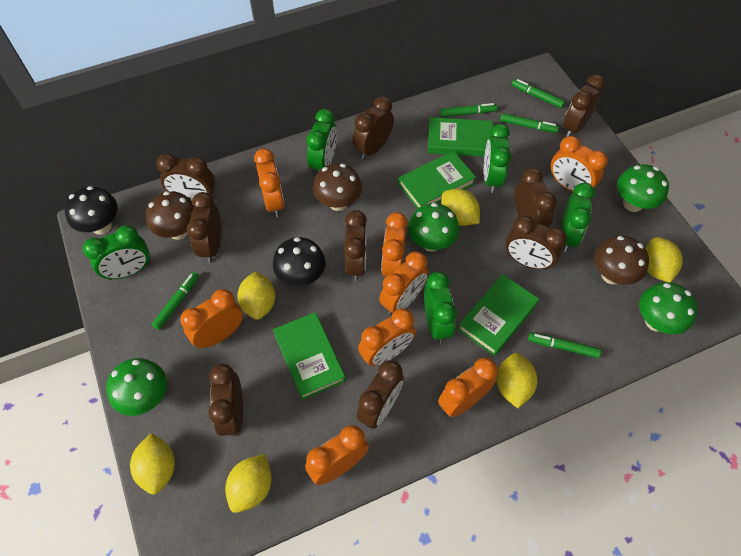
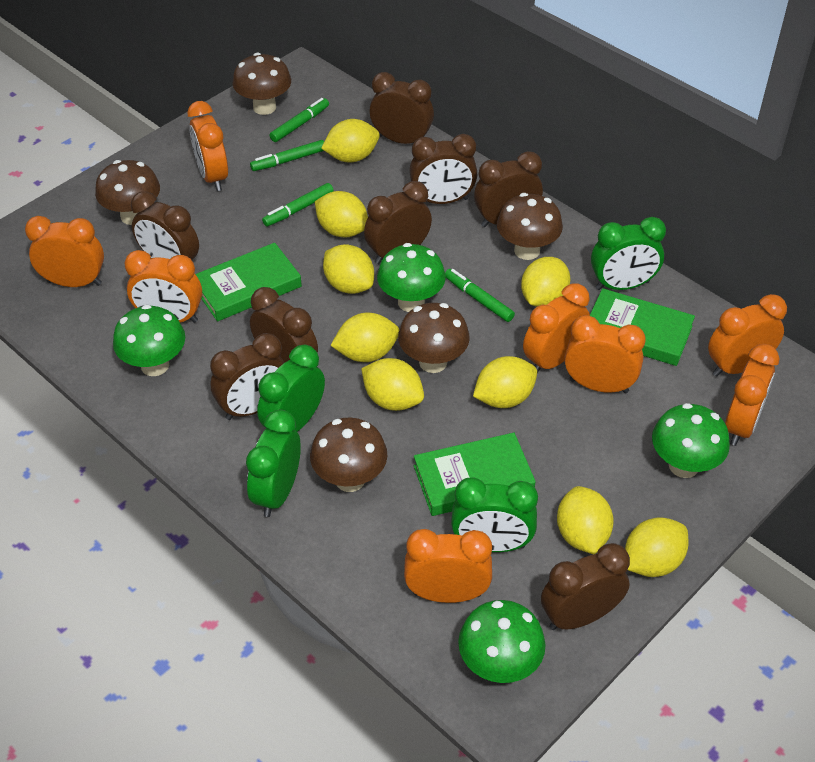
black mushroom: 2 -> 0
brown clock: 9 -> 8
brown mushroom: 3 -> 5
green book: 4 -> 3
green clock: 5 -> 4
green marker: 5 -> 4
yellow lemon: 6 -> 9

